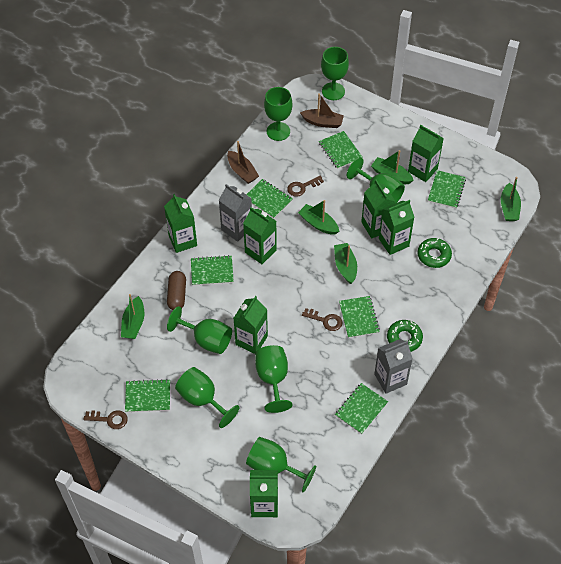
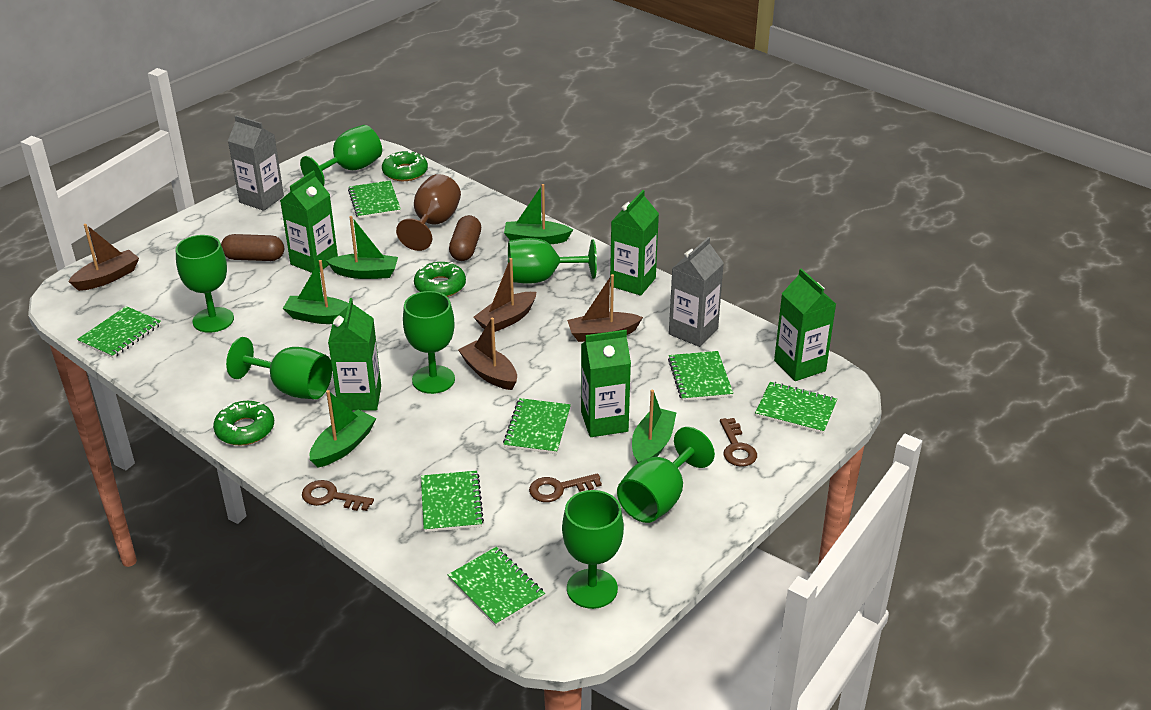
brown boat: 2 -> 4
brown capsule: 1 -> 2
brown goblet: 0 -> 1
green carton: 7 -> 5
green donut: 2 -> 3

